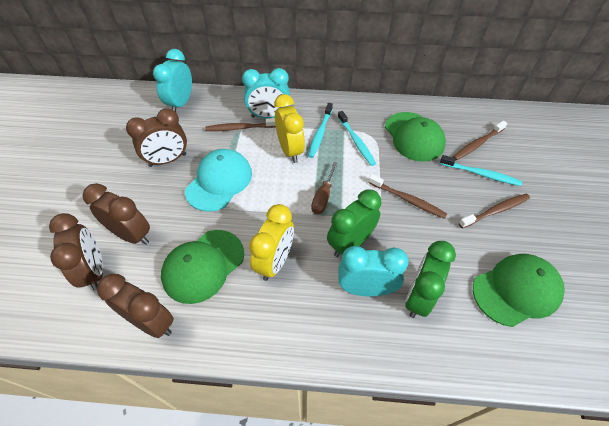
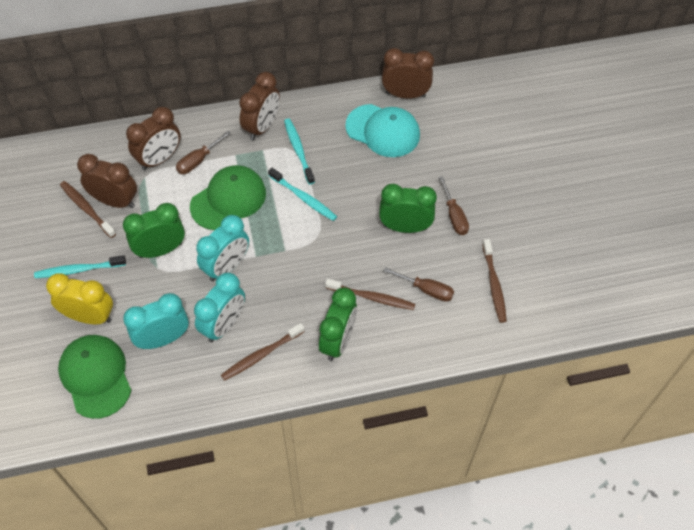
brown screwdriver: 1 -> 3
green cap: 3 -> 2
green clock: 2 -> 3
yellow clock: 2 -> 1

